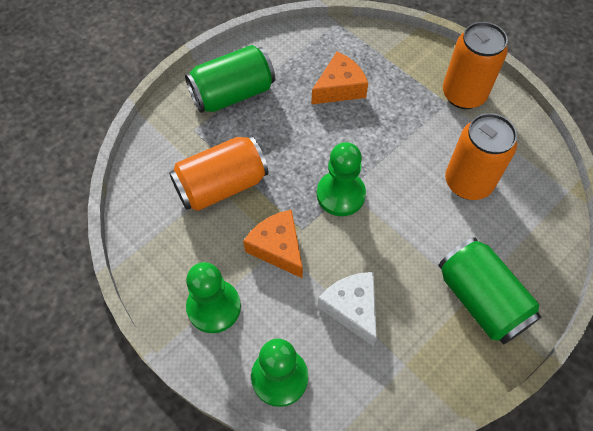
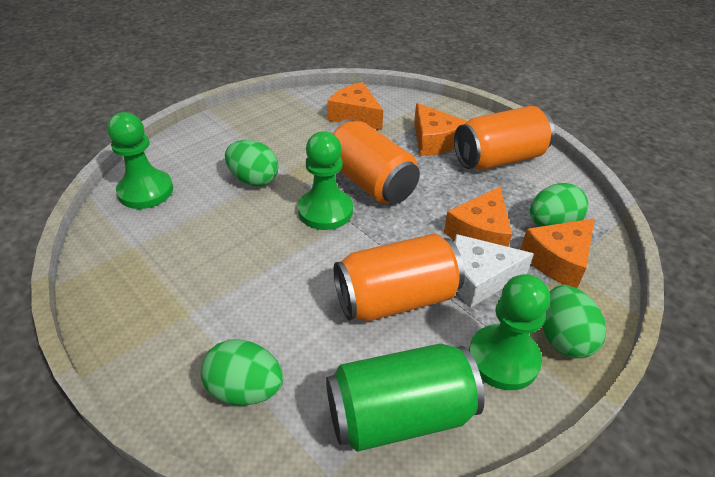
green can: 2 -> 1
green egg: 0 -> 4
orange cheese: 2 -> 4

